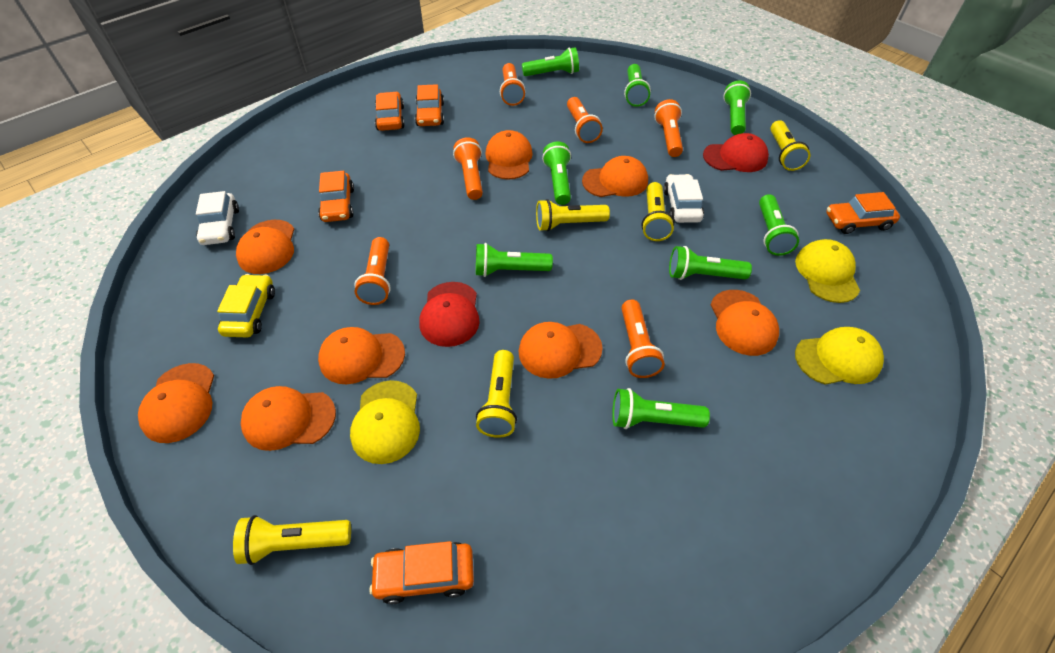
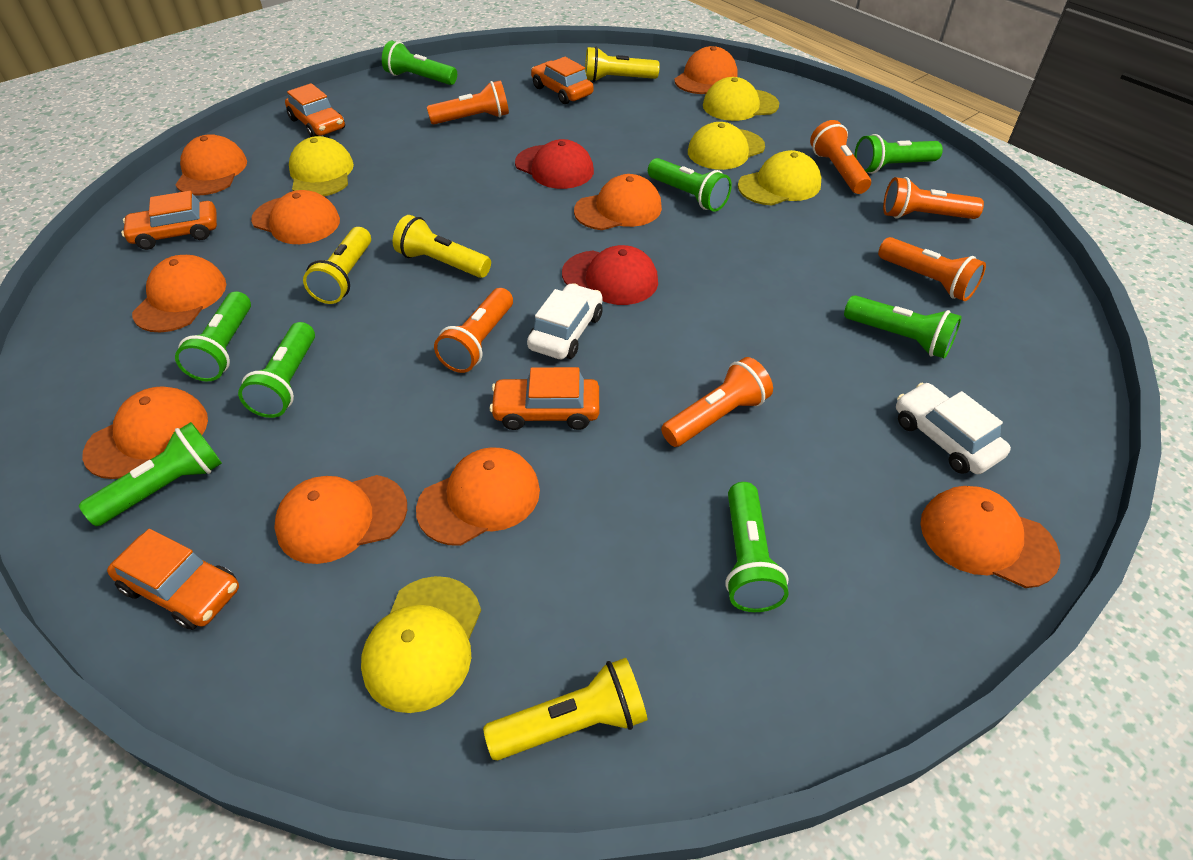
orange cap: 8 -> 9
yellow cap: 3 -> 5
yellow car: 1 -> 0
yellow flashlight: 5 -> 4

